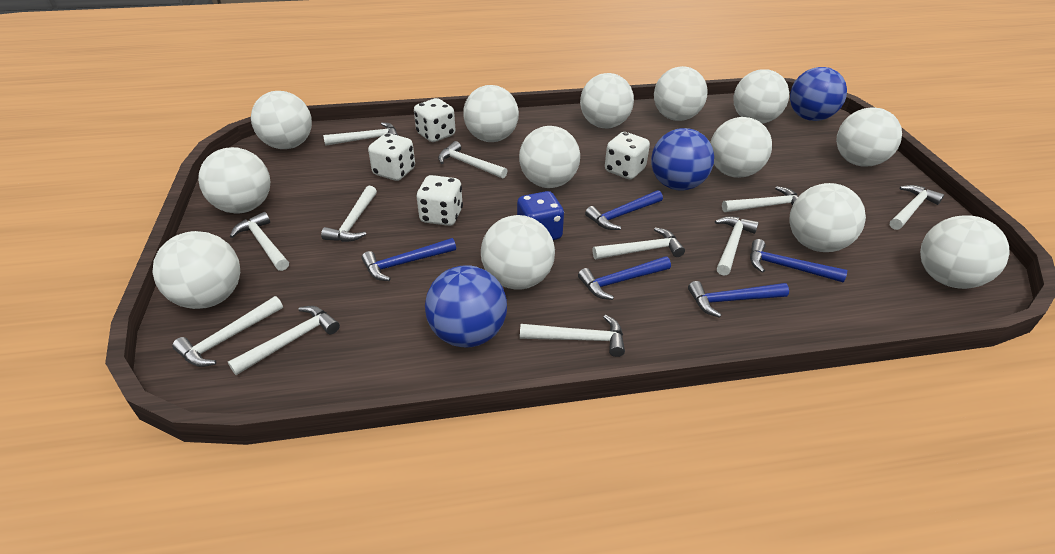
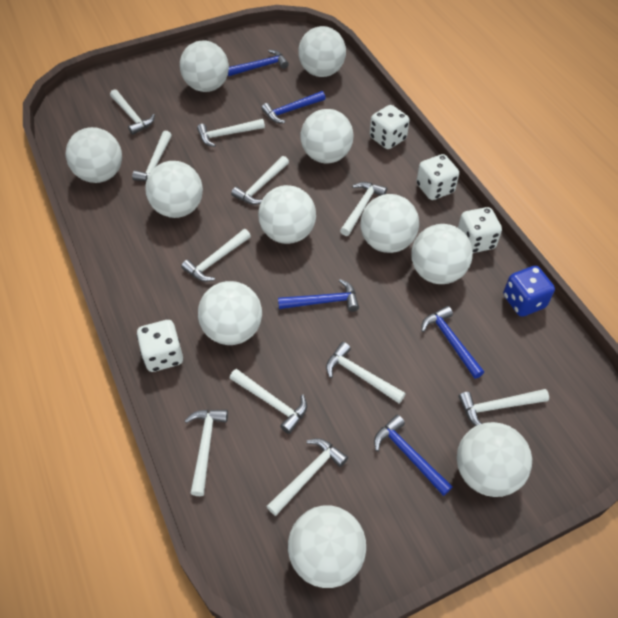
blue ball: 3 -> 0
white ball: 13 -> 11

